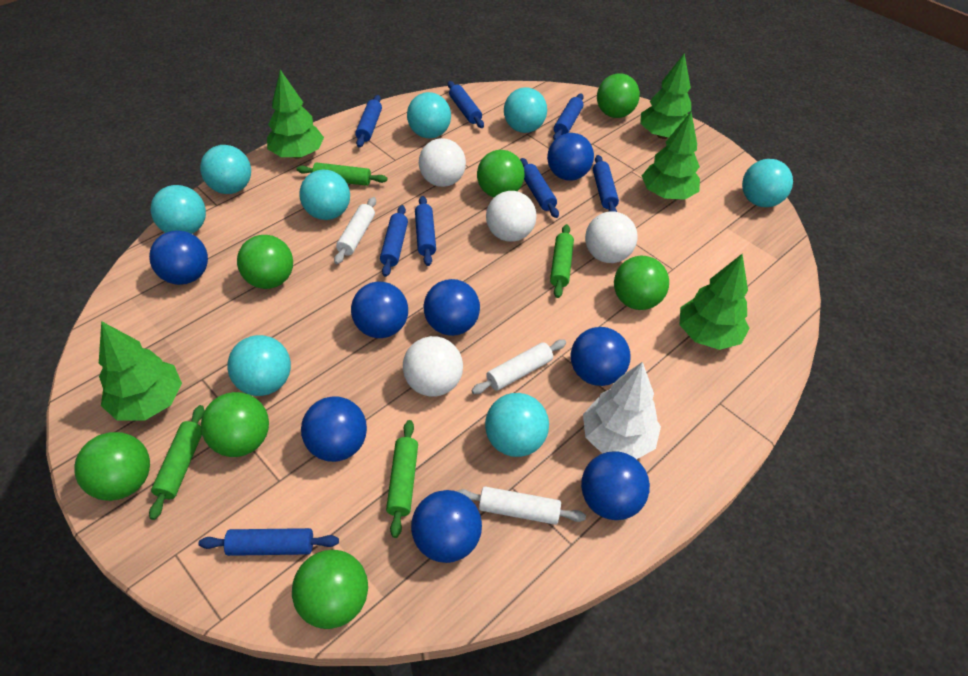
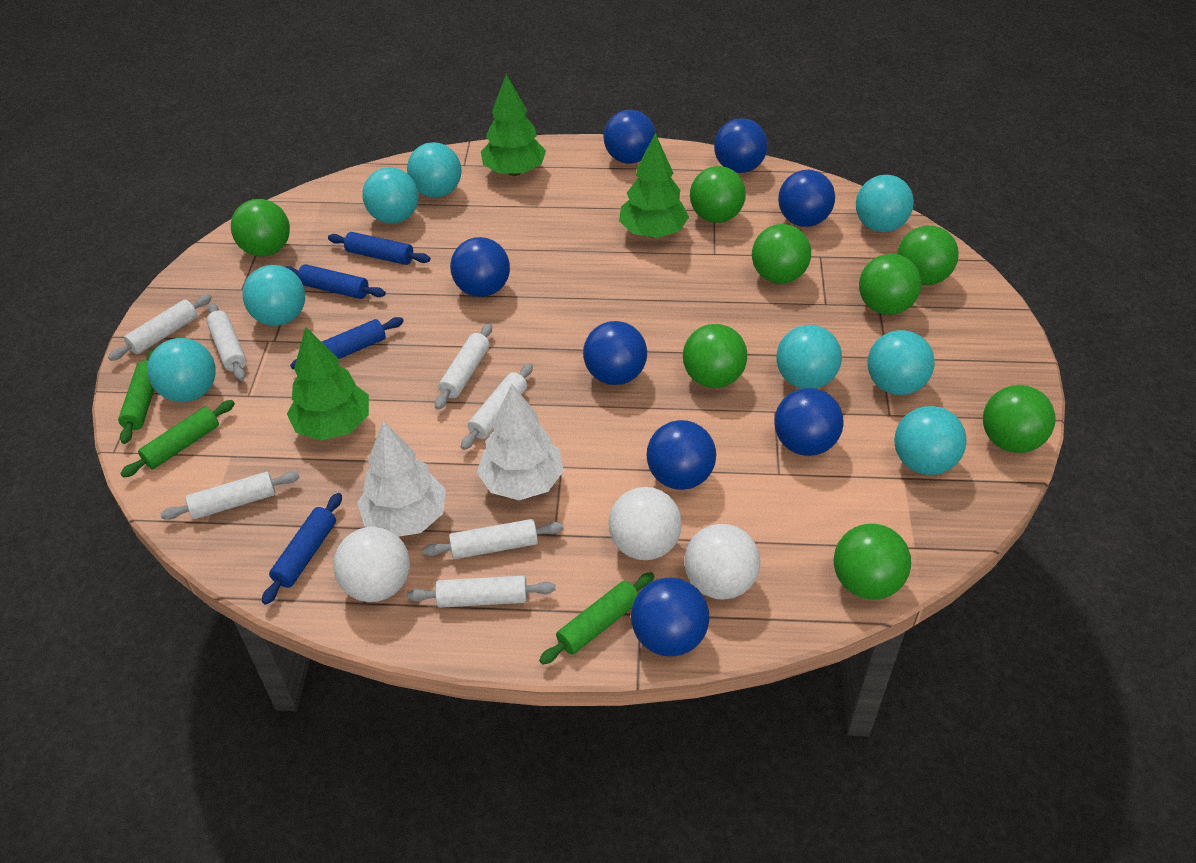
blue rolling pin: 8 -> 4
green ball: 7 -> 8
green rolling pin: 4 -> 3
green tree: 5 -> 3
white ball: 4 -> 3
white rolling pin: 3 -> 7
white tree: 1 -> 2

